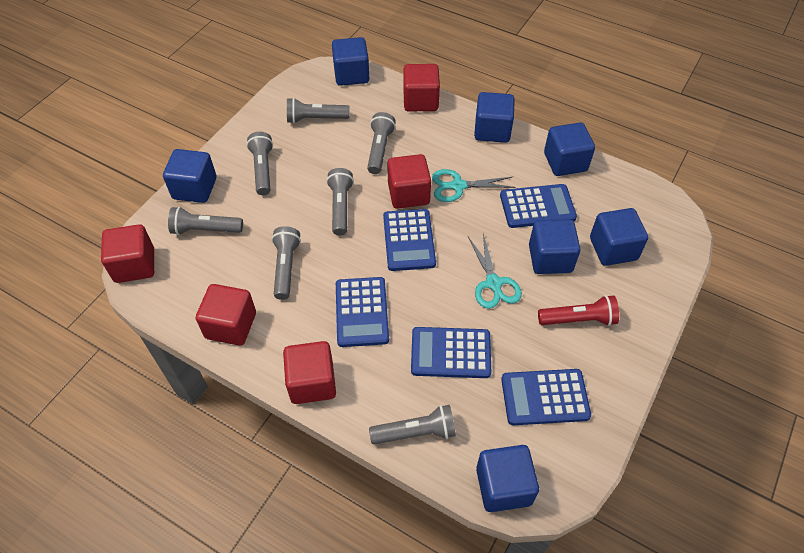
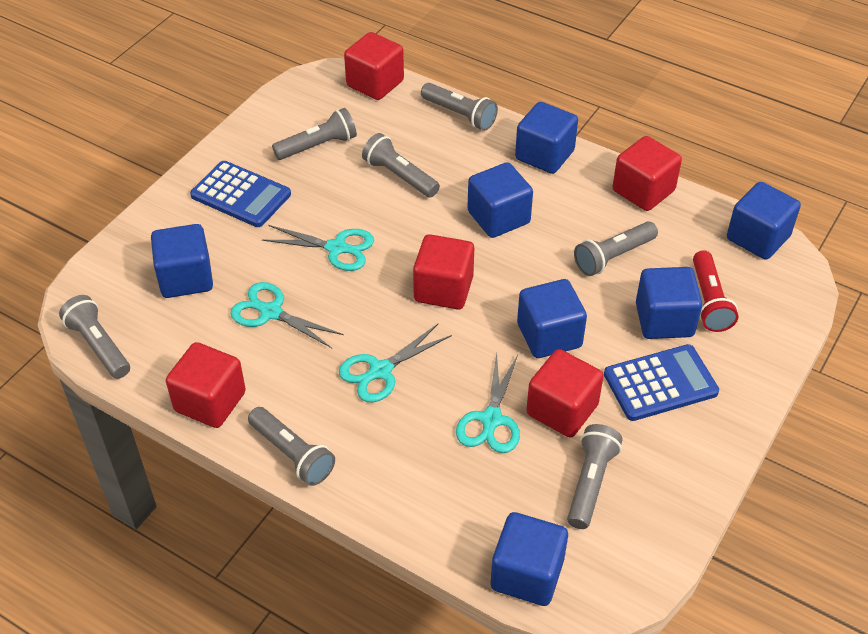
blue calculator: 5 -> 2
turquoise scissors: 2 -> 4

